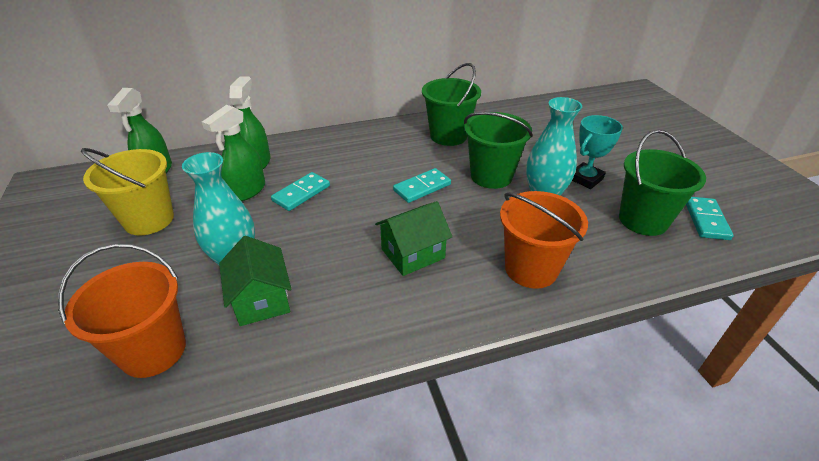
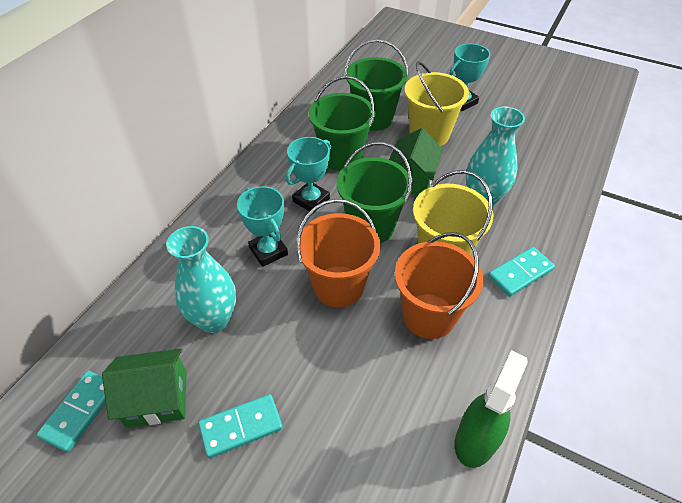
green spray bottle: 3 -> 1
turquoise trophy: 1 -> 3
yellow bucket: 1 -> 2

